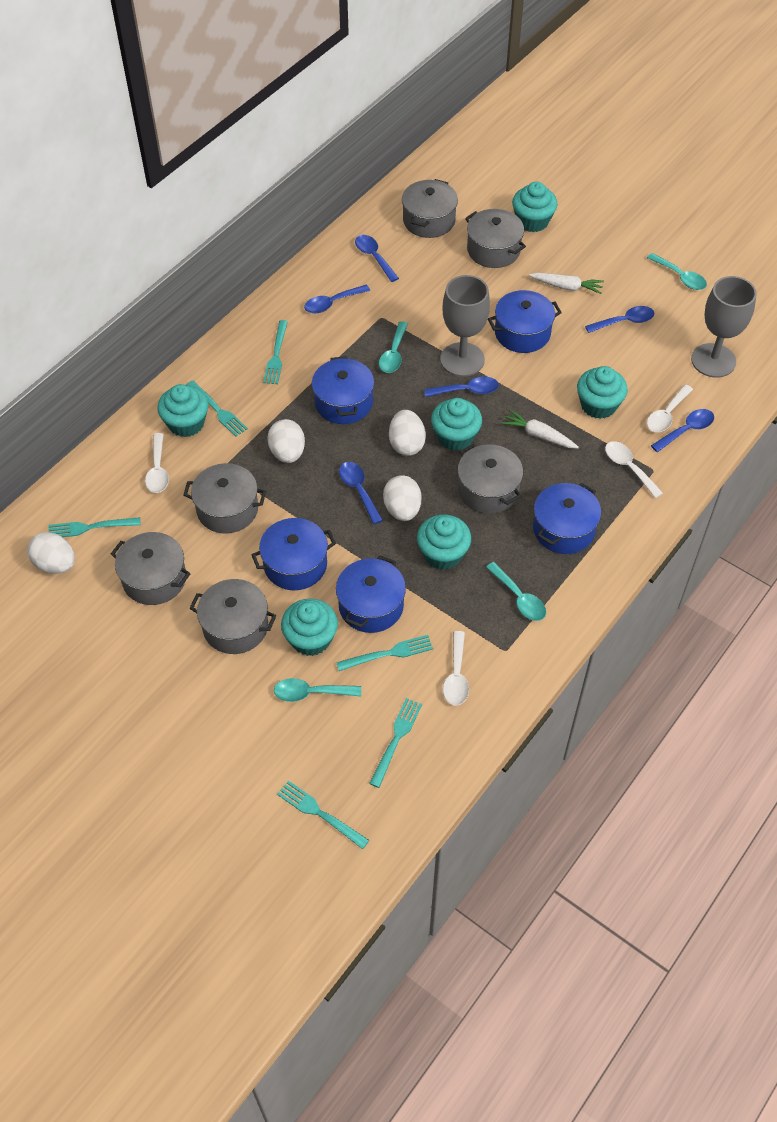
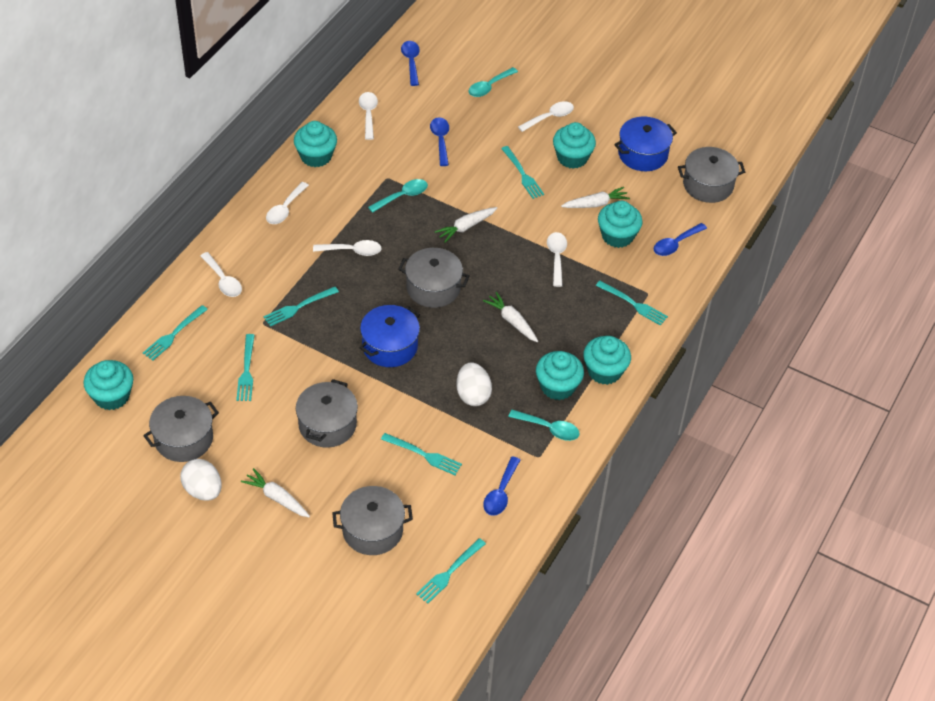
blue pot: 5 -> 2
blue spoon: 6 -> 4
grey goblet: 2 -> 0
grey pot: 6 -> 5
turquoise fork: 6 -> 7
turquoise spoon: 4 -> 3
white carrot: 2 -> 4
white egg: 4 -> 2
white spoon: 4 -> 6

